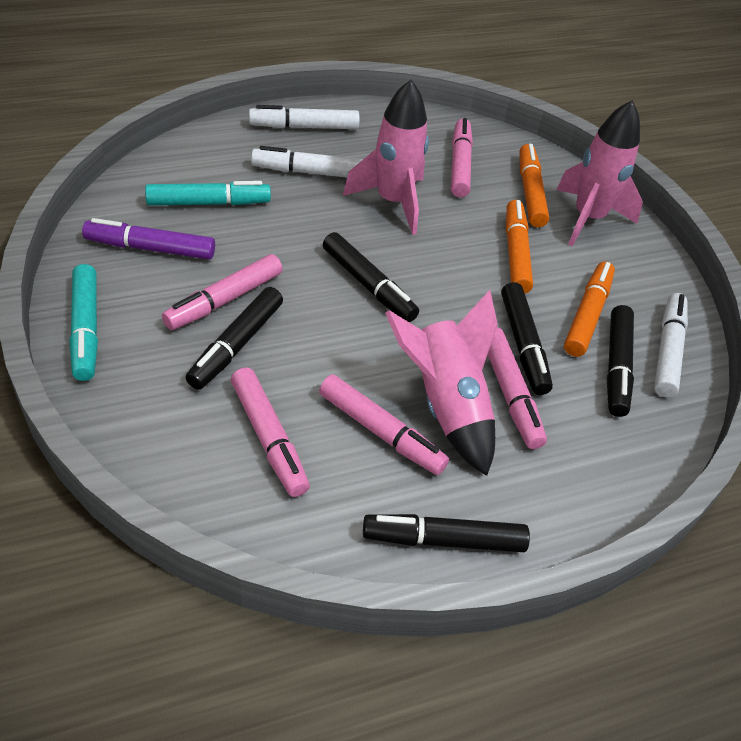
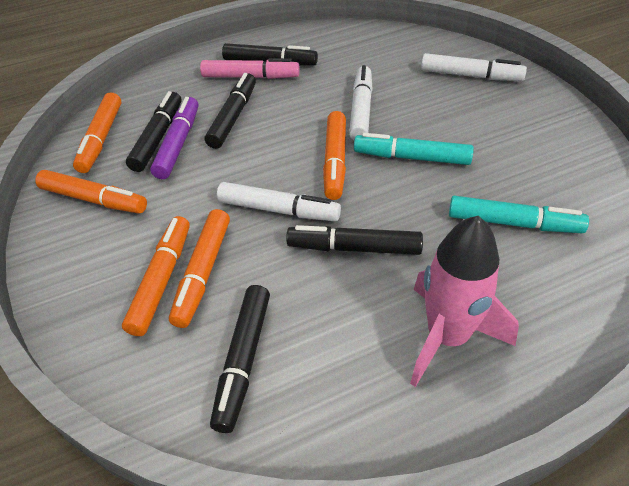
orange marker: 3 -> 5
pink marker: 5 -> 1
pink rocket: 3 -> 1

